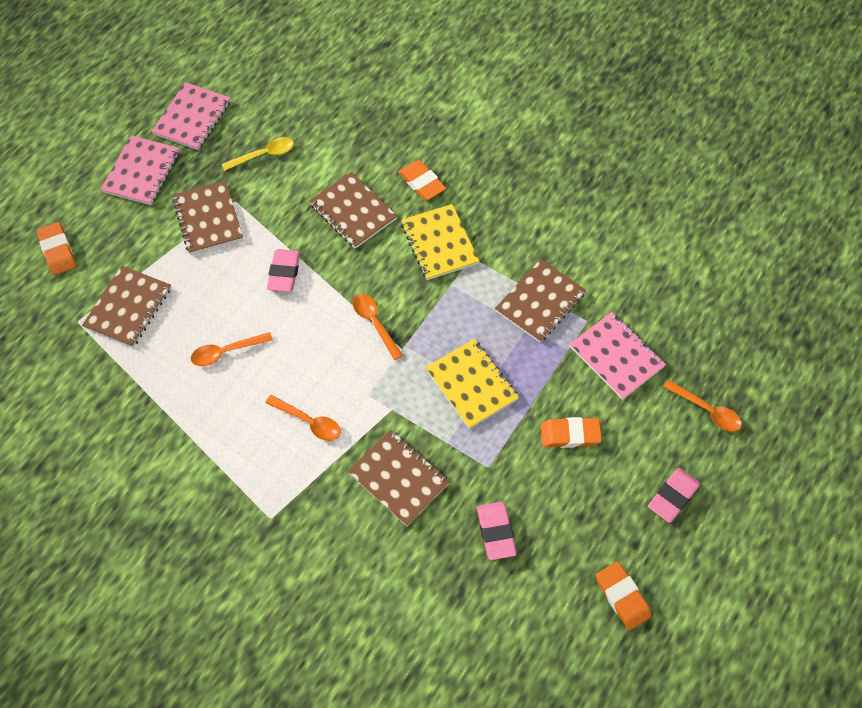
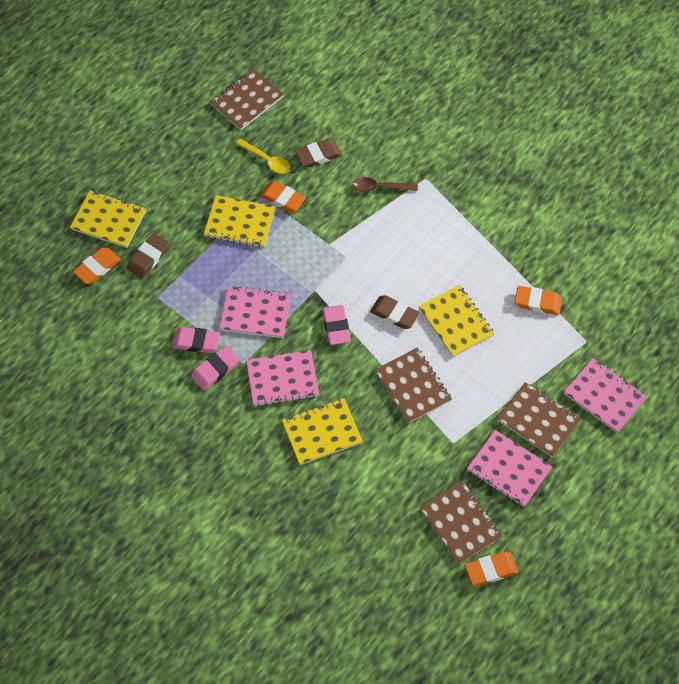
brown eraser: 0 -> 3
brown notebook: 5 -> 4
brown spoon: 0 -> 1
orange spoon: 4 -> 0
pink notebook: 3 -> 4
yellow notebook: 2 -> 4

